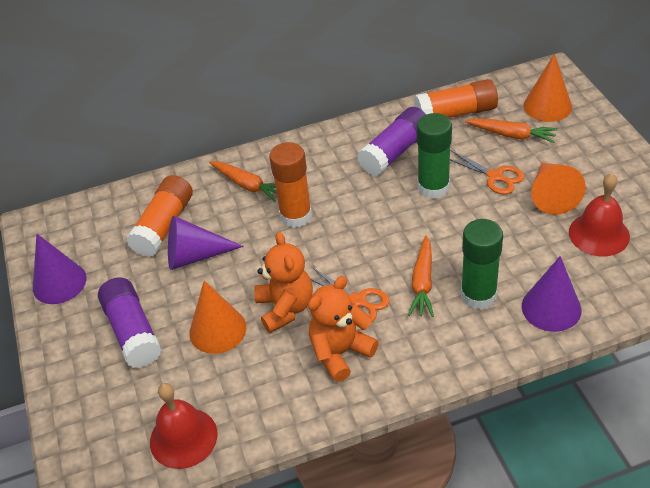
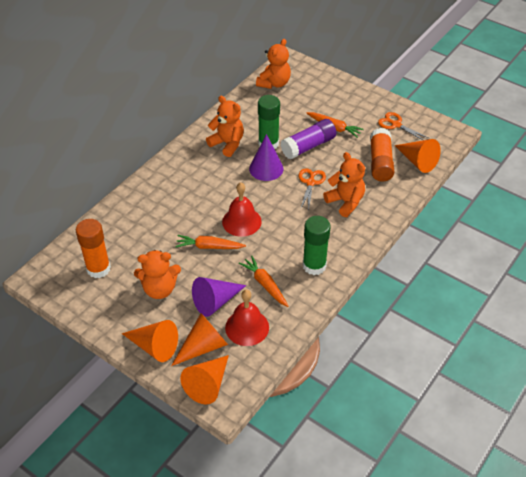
orange cone: 3 -> 4
orange glue stick: 3 -> 2
orange teddy bear: 2 -> 4
purple cone: 3 -> 2
purple glue stick: 2 -> 1

